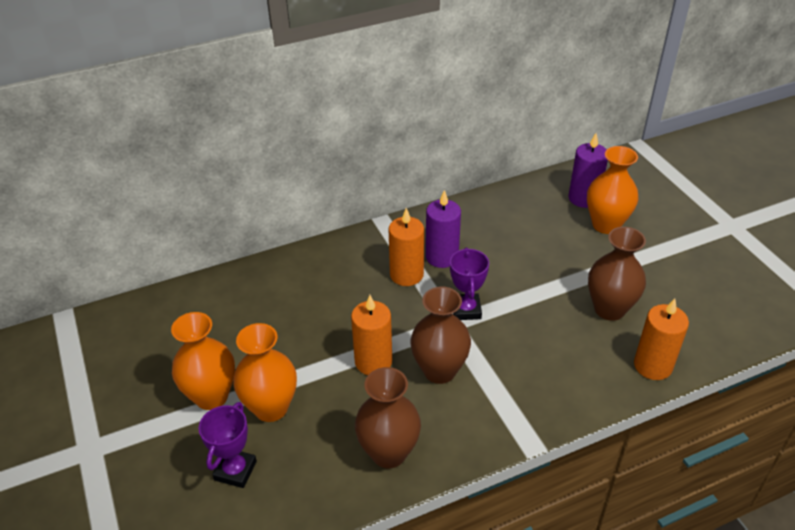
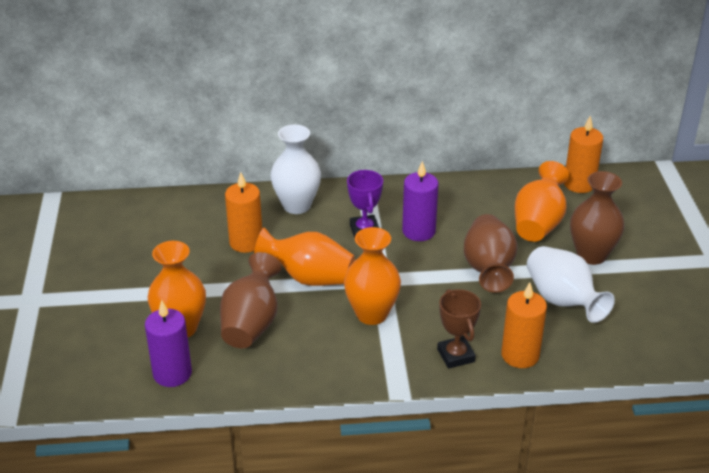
brown trophy: 0 -> 1
orange vase: 3 -> 4
purple trophy: 2 -> 1
white vase: 0 -> 2

